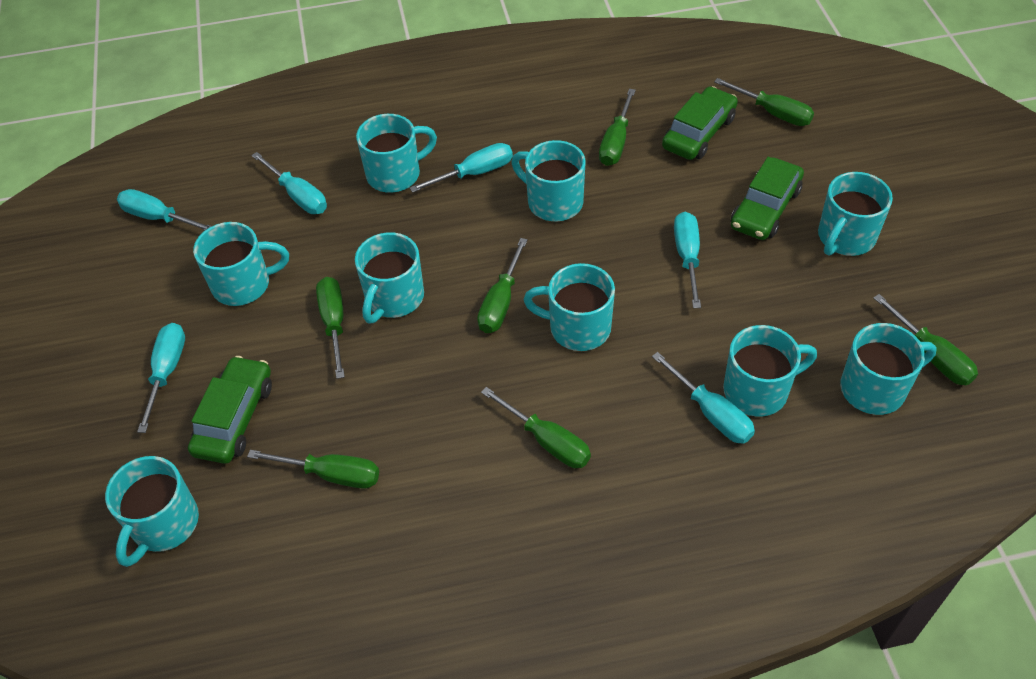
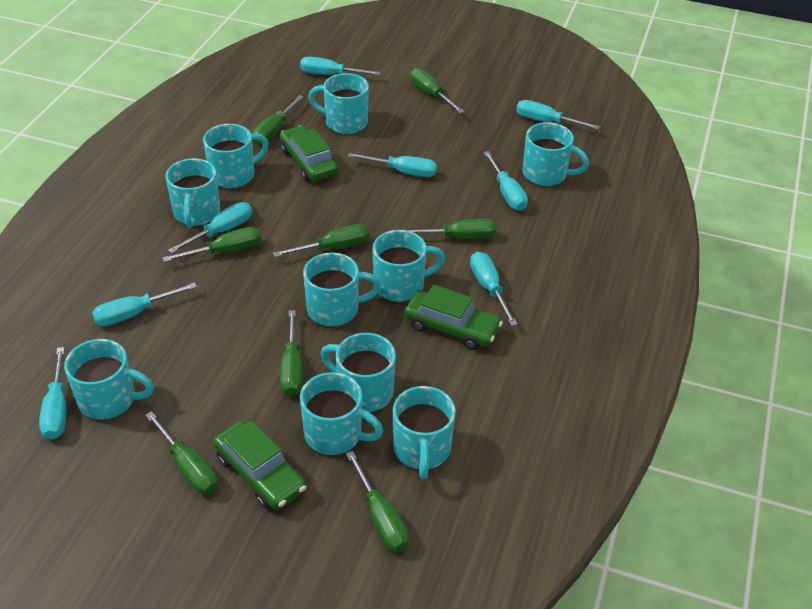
green screwdriver: 7 -> 8
turquoise mug: 9 -> 10
turquoise screwdriver: 6 -> 8

